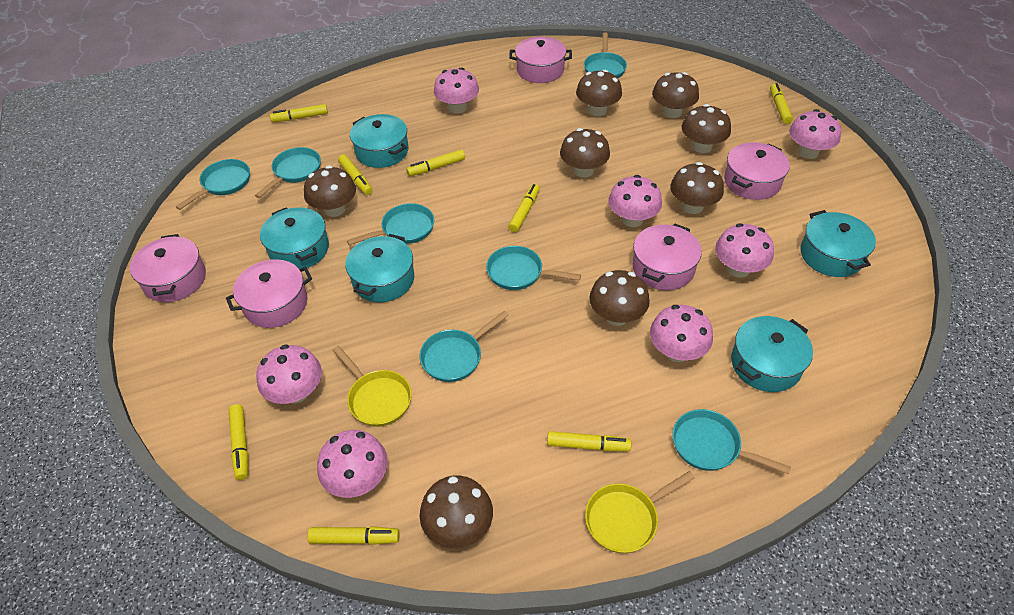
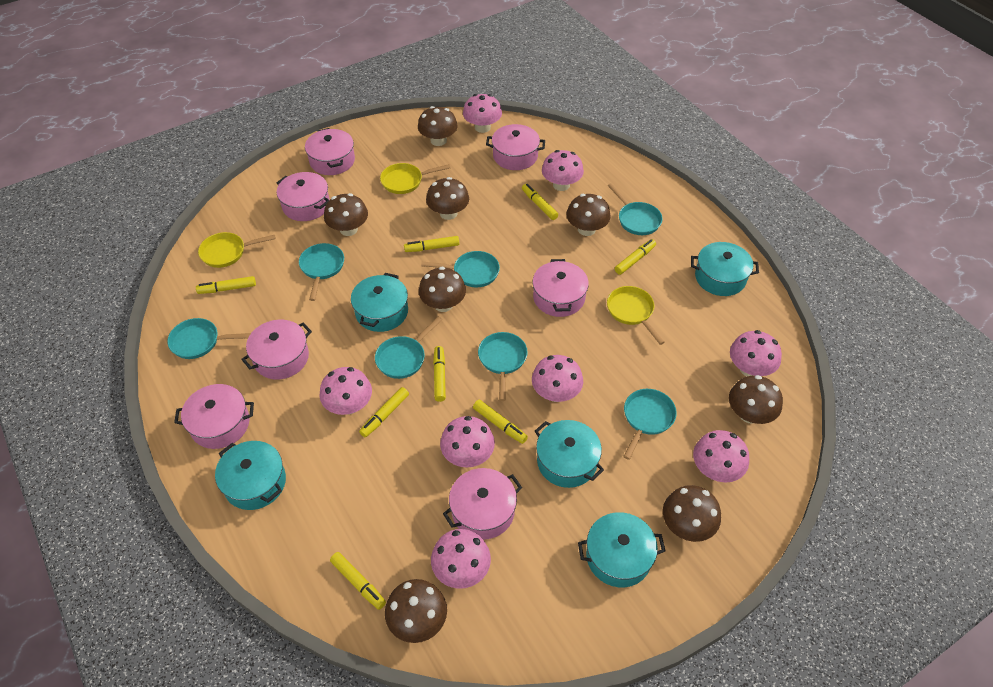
pink mushroom: 7 -> 8
pink pot: 5 -> 7
yellow pan: 2 -> 3

